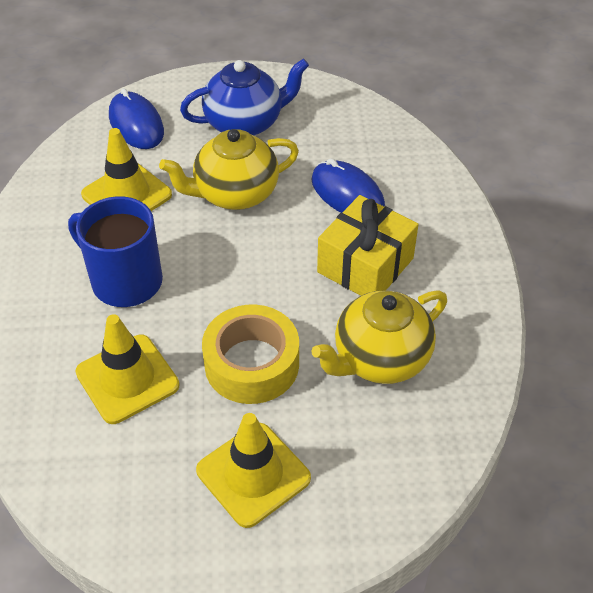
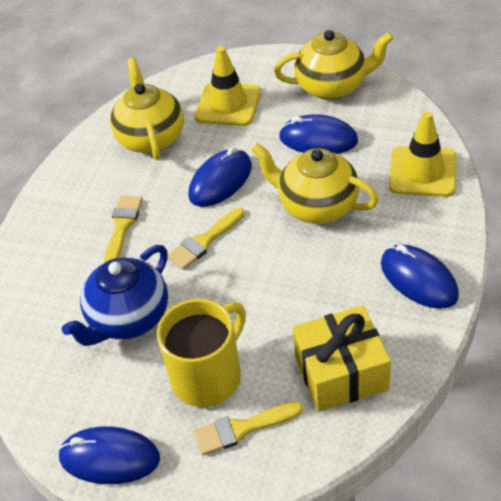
blue mouse: 2 -> 4
blue mug: 1 -> 0
yellow brush: 0 -> 3
yellow mug: 0 -> 1
yellow tape: 1 -> 0
yellow teapot: 2 -> 3
yellow traffic cone: 3 -> 2

